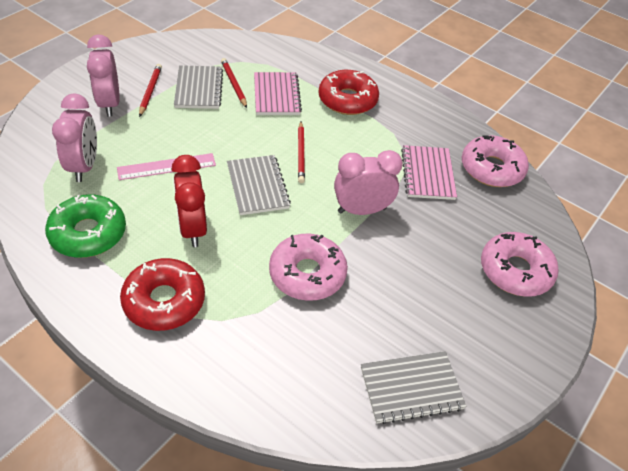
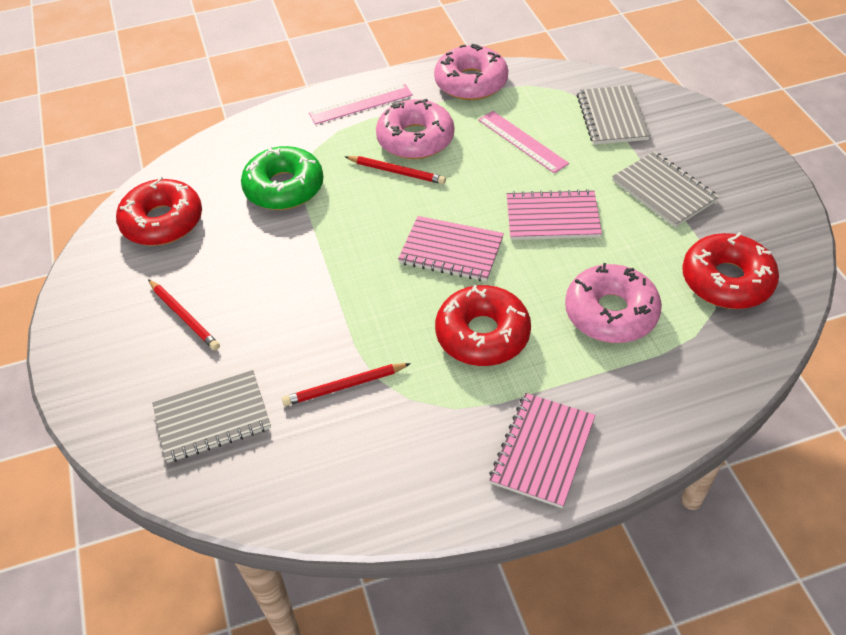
pink clock: 3 -> 0
pink notebook: 2 -> 3
pink ruler: 1 -> 2
red clock: 1 -> 0
red donut: 2 -> 3

